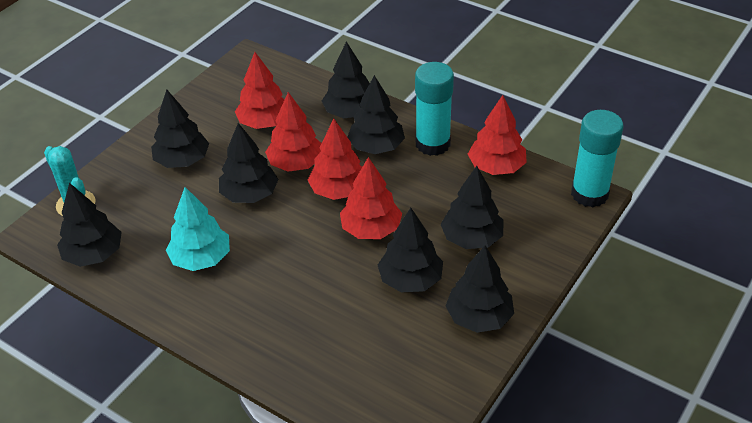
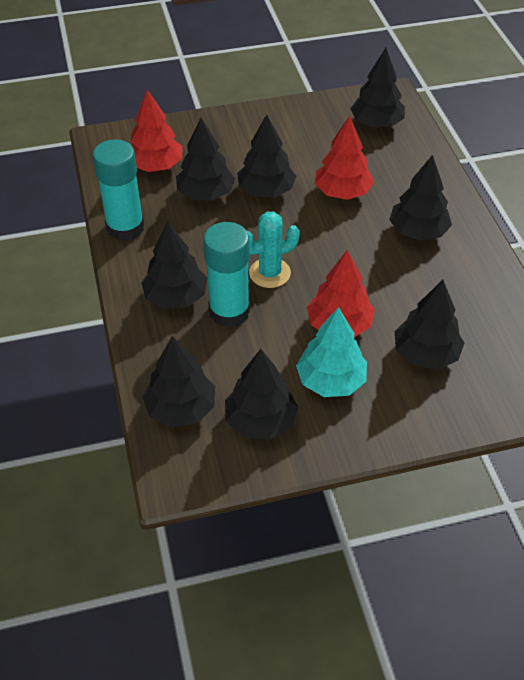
red tree: 5 -> 3

